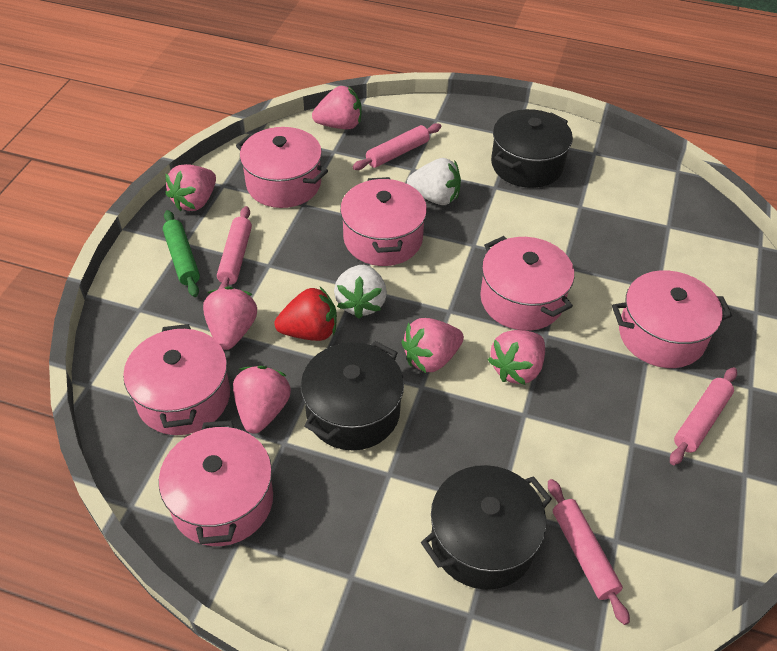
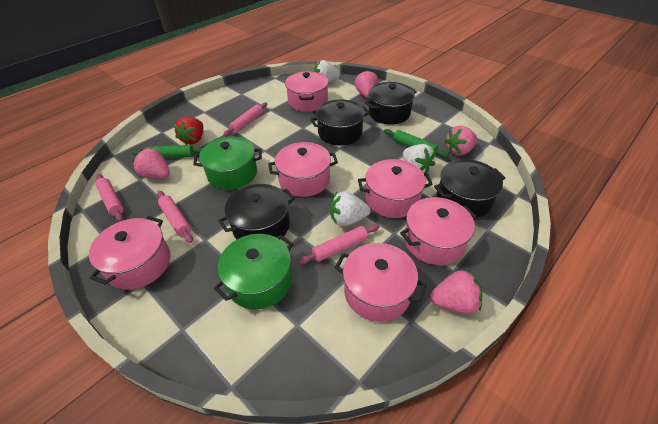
black pot: 3 -> 4
green pot: 0 -> 2
green rolling pin: 1 -> 2
pink strawberry: 6 -> 4
white strawberry: 2 -> 3

